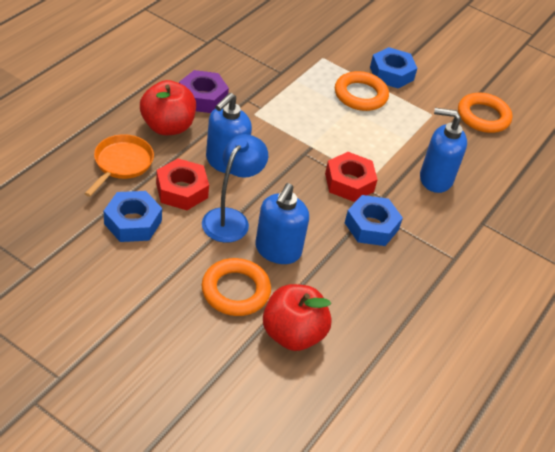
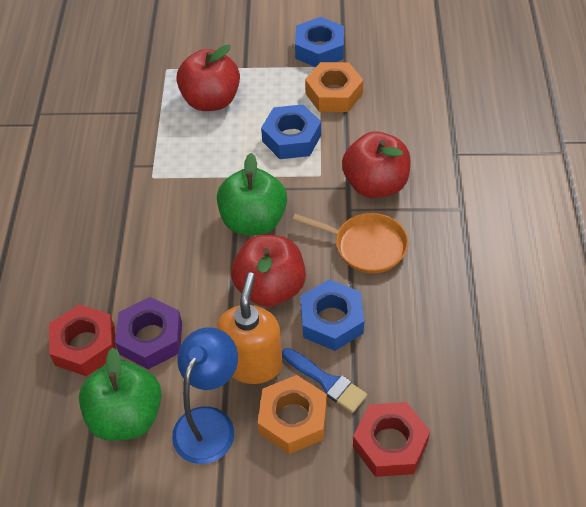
blue brush: 0 -> 1
blue soap dispenser: 3 -> 0
green apple: 0 -> 2
orange nut: 0 -> 2
orange ring: 3 -> 0
orange soap dispenser: 0 -> 1
red apple: 2 -> 3

